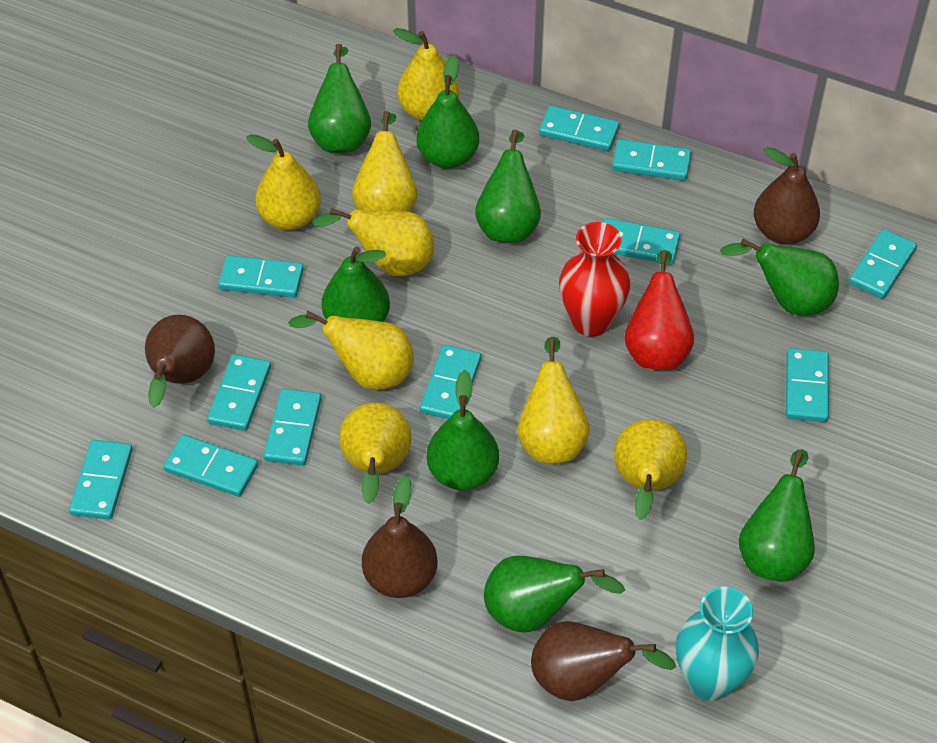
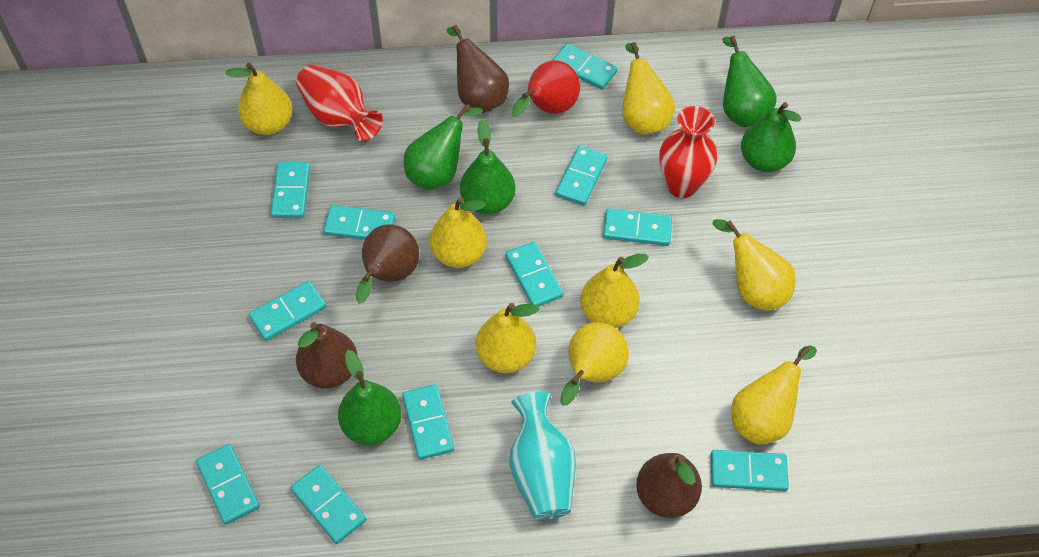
green pear: 8 -> 5
red vase: 1 -> 2

